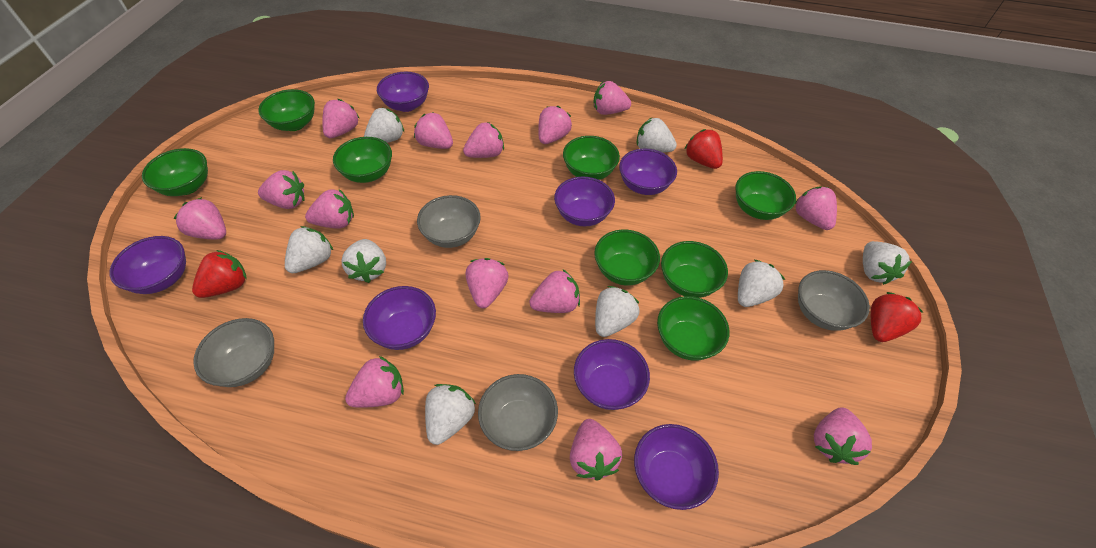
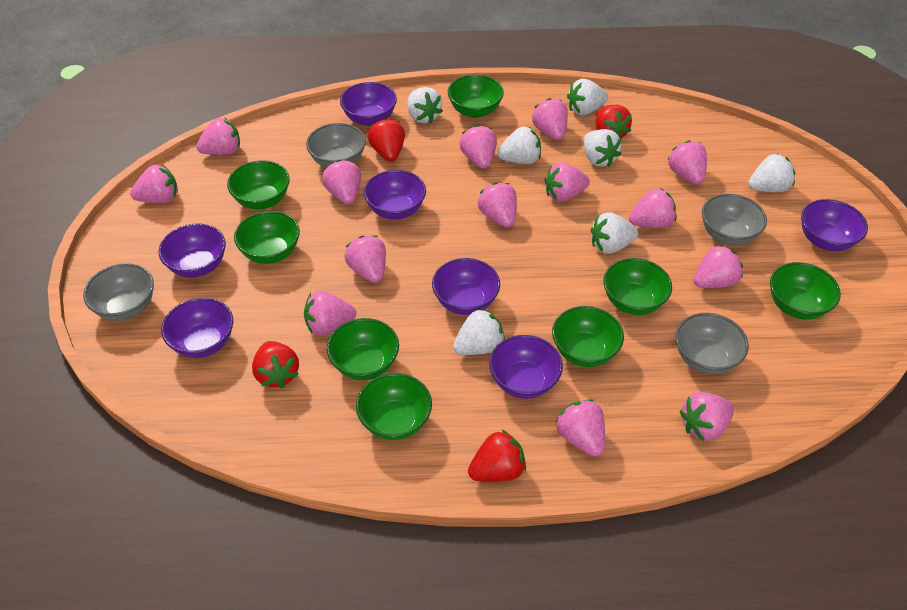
red strawberry: 3 -> 4
white strawberry: 8 -> 7

